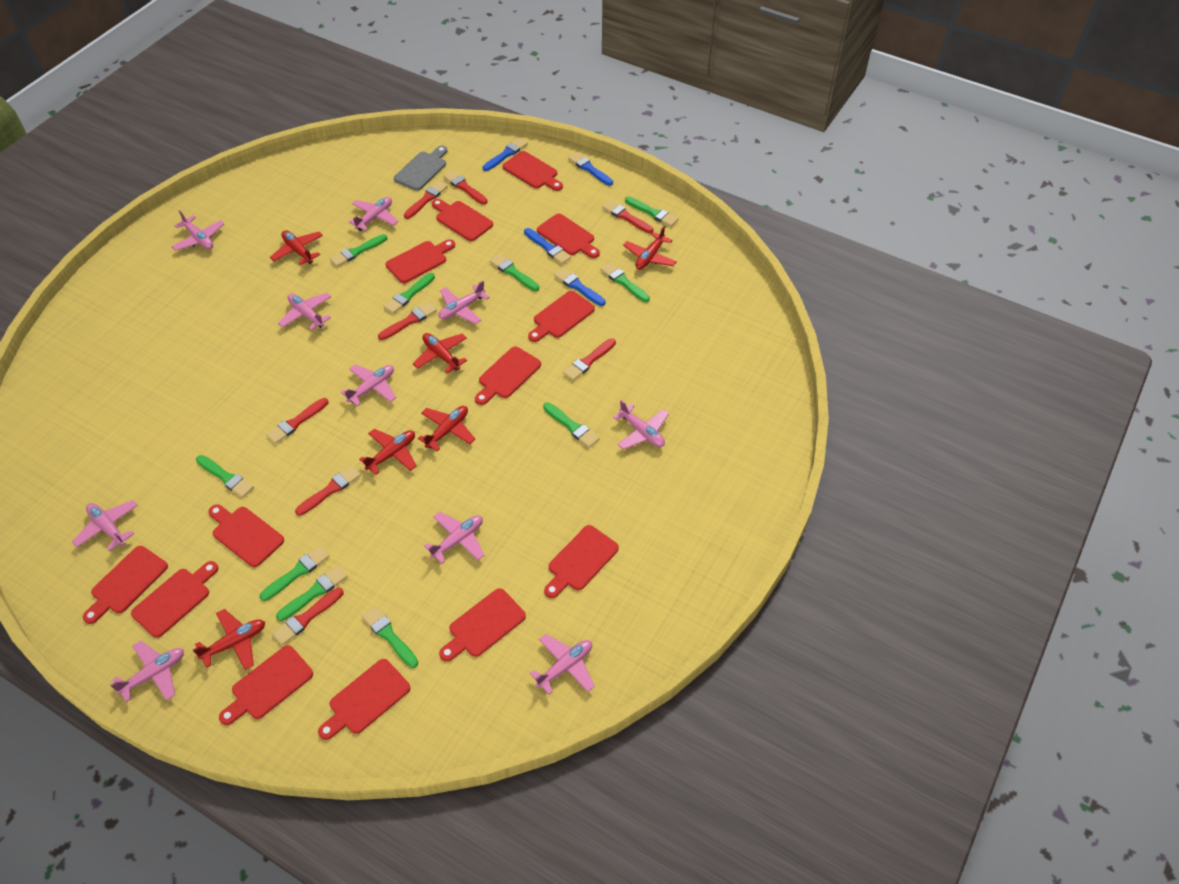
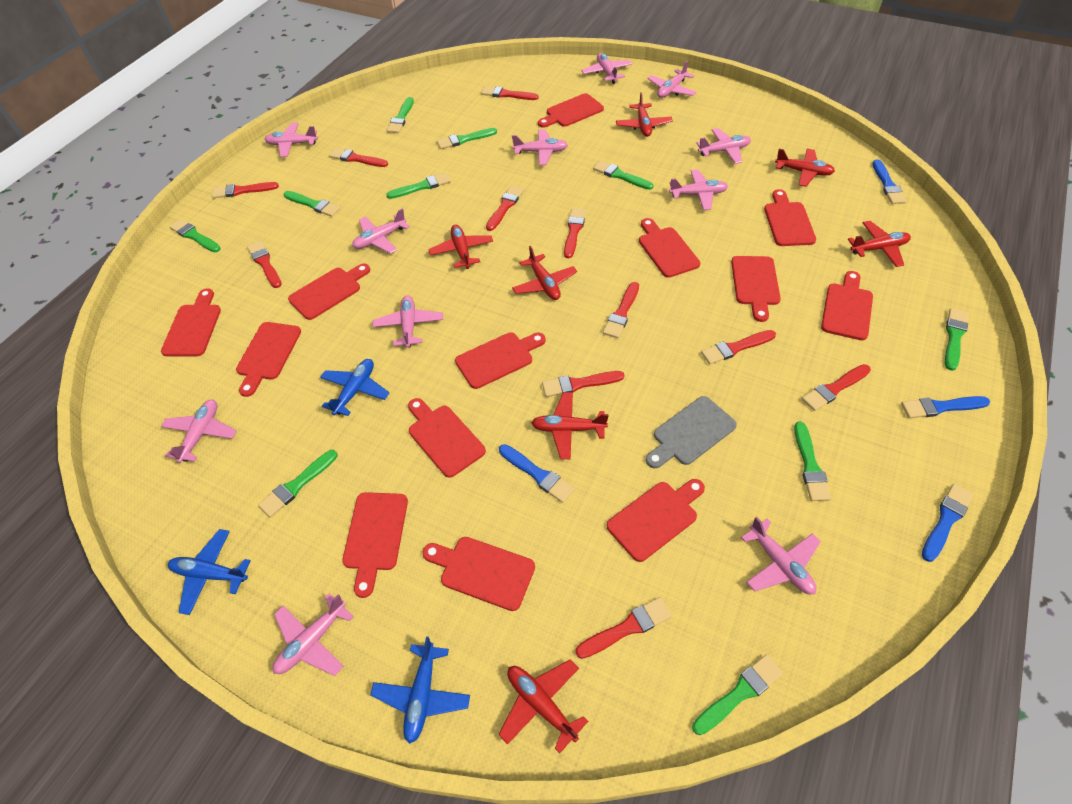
blue plane: 0 -> 3
pink plane: 10 -> 11
red brush: 8 -> 11
red plane: 6 -> 7

